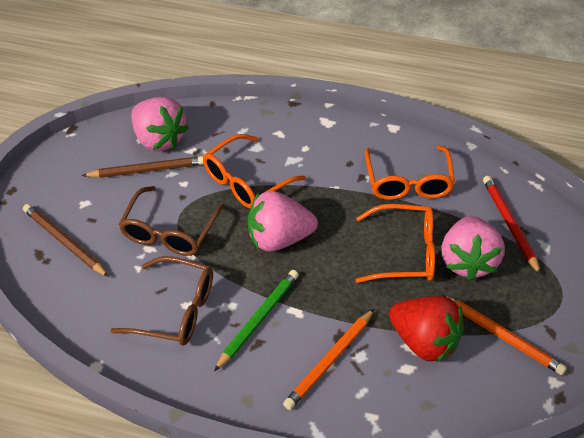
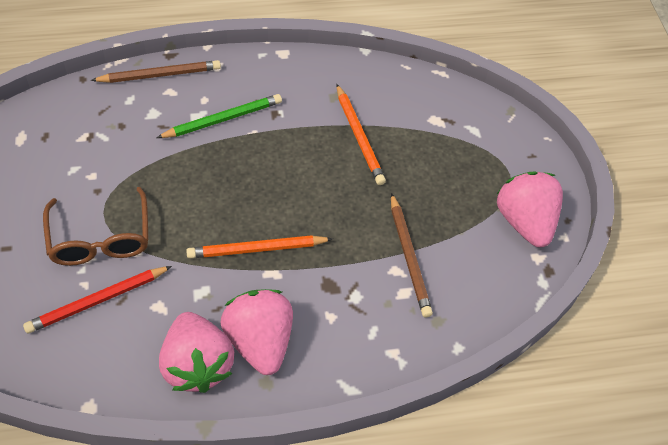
brown glasses: 2 -> 1
orange glasses: 3 -> 0
red strawberry: 1 -> 0

